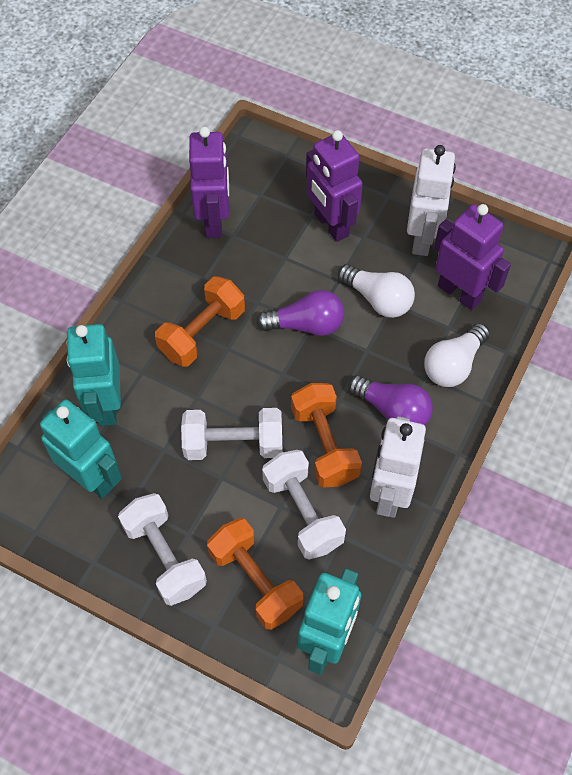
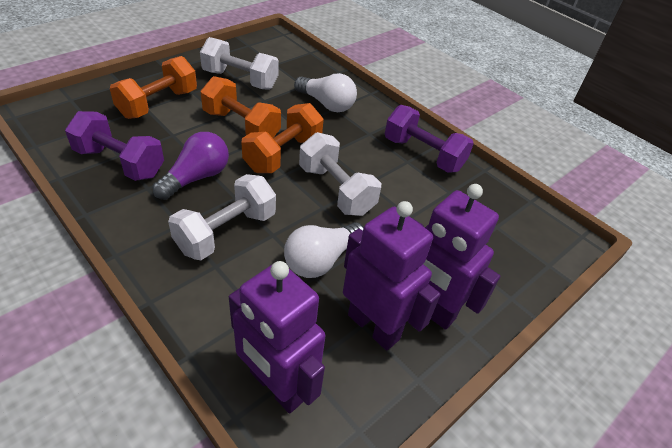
purple dumbbell: 0 -> 2
purple light bulb: 2 -> 1
turquoise robot: 3 -> 0
white robot: 2 -> 0

